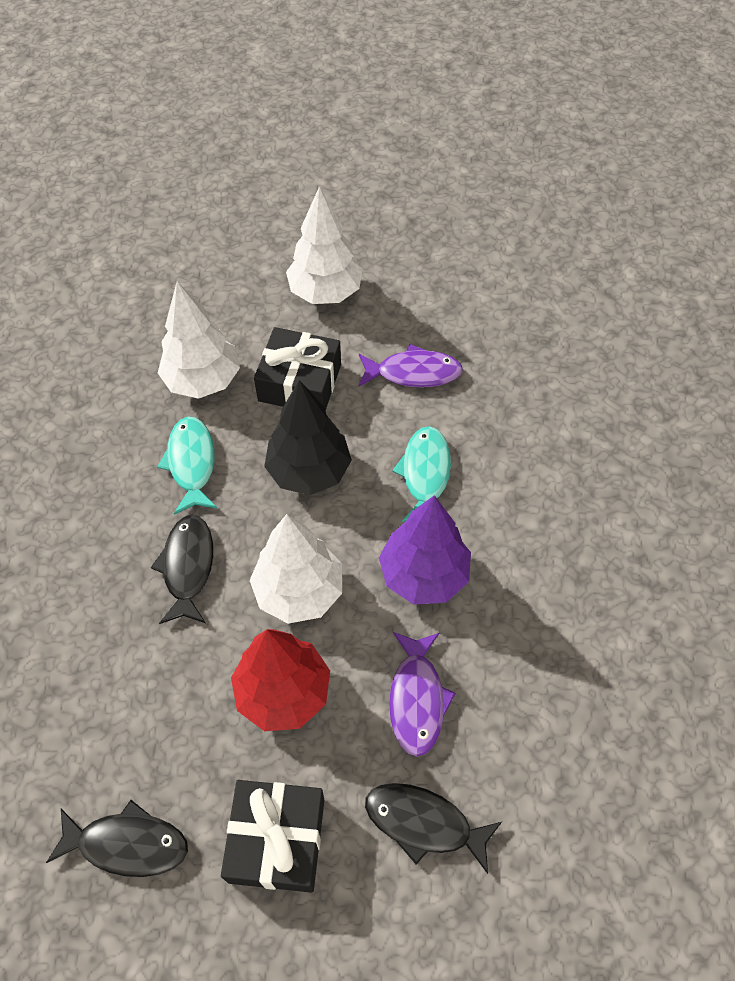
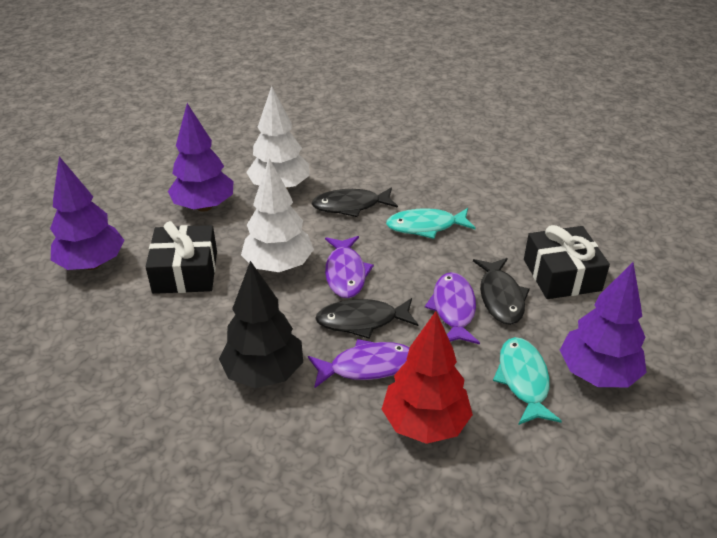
purple fish: 2 -> 3
purple tree: 1 -> 3
white tree: 3 -> 2

